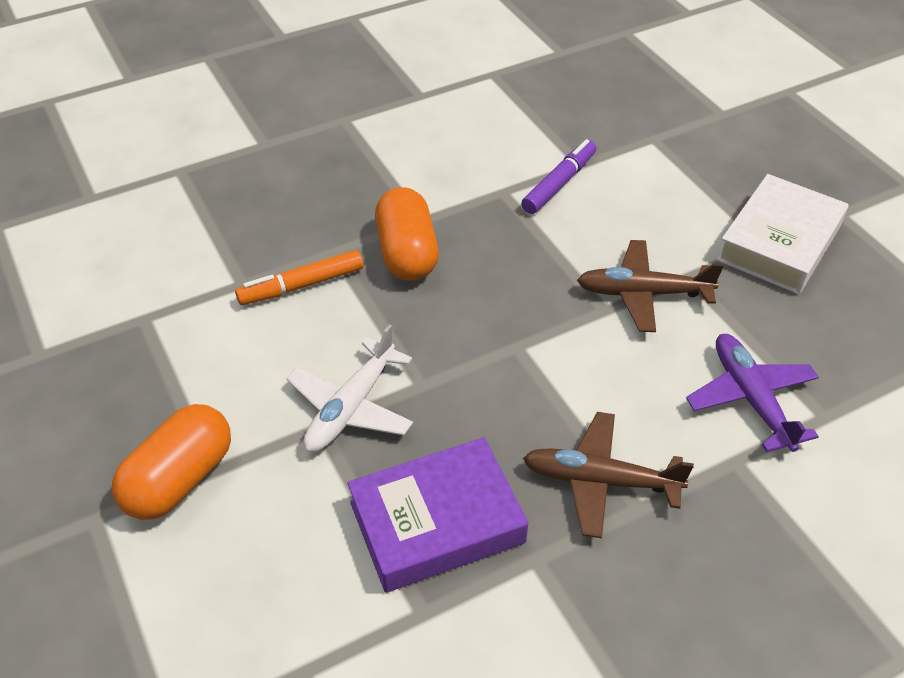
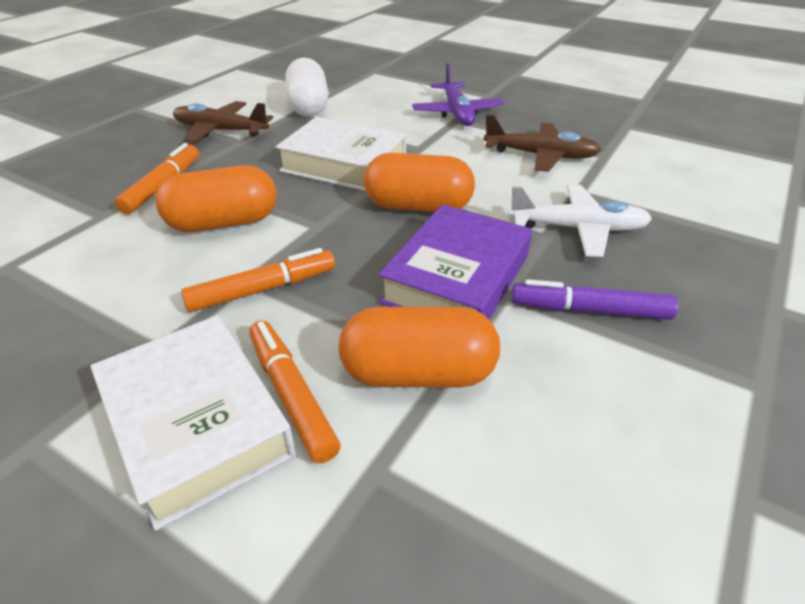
orange capsule: 2 -> 3
orange marker: 1 -> 3
white book: 1 -> 2
white capsule: 0 -> 1

